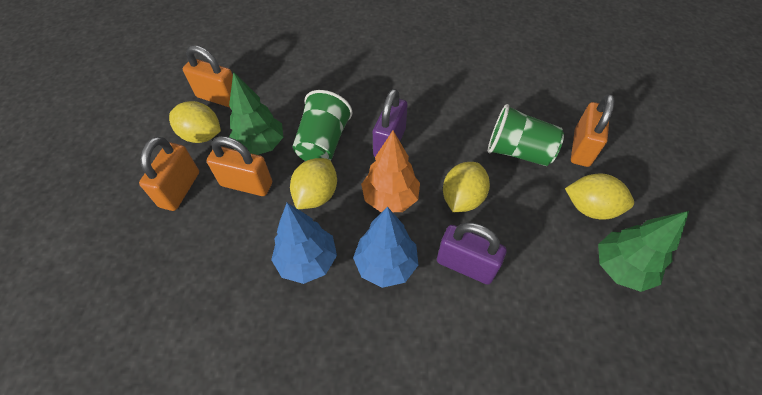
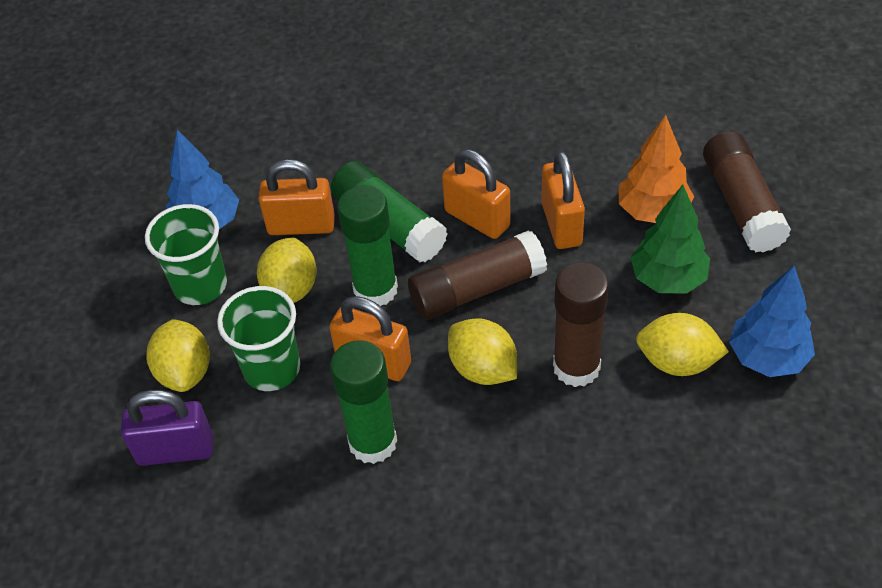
brown glue stick: 0 -> 3
green glue stick: 0 -> 3
green tree: 2 -> 1
purple padlock: 2 -> 1

